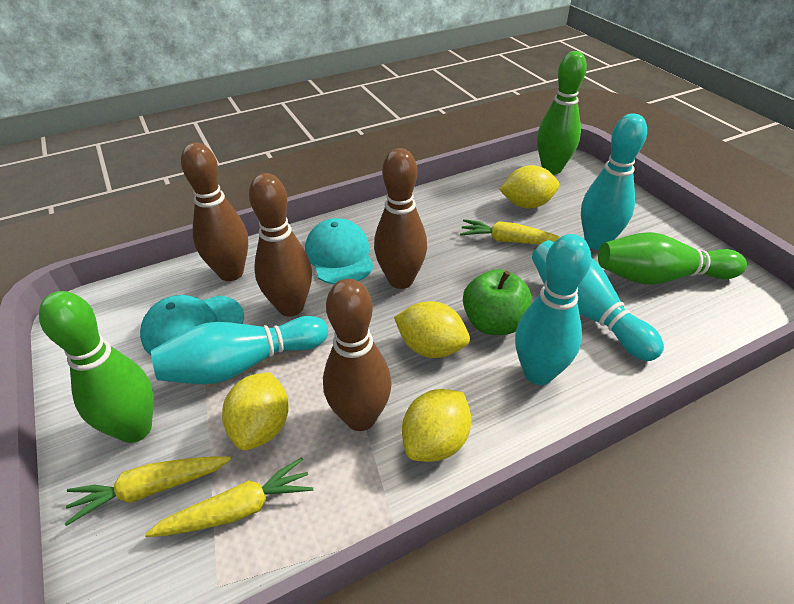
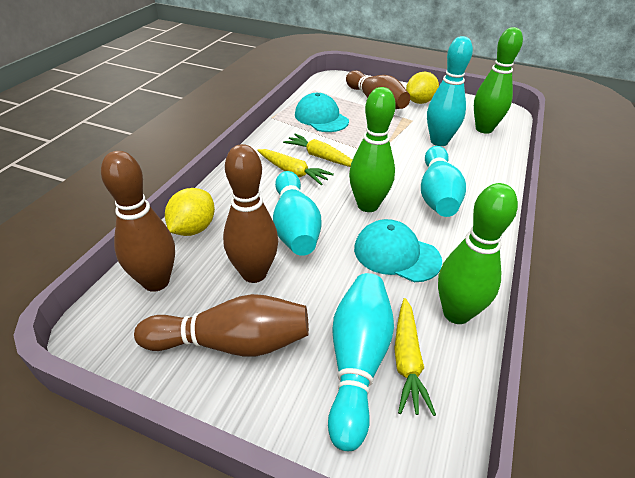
green apple: 1 -> 0
yellow lemon: 4 -> 2

